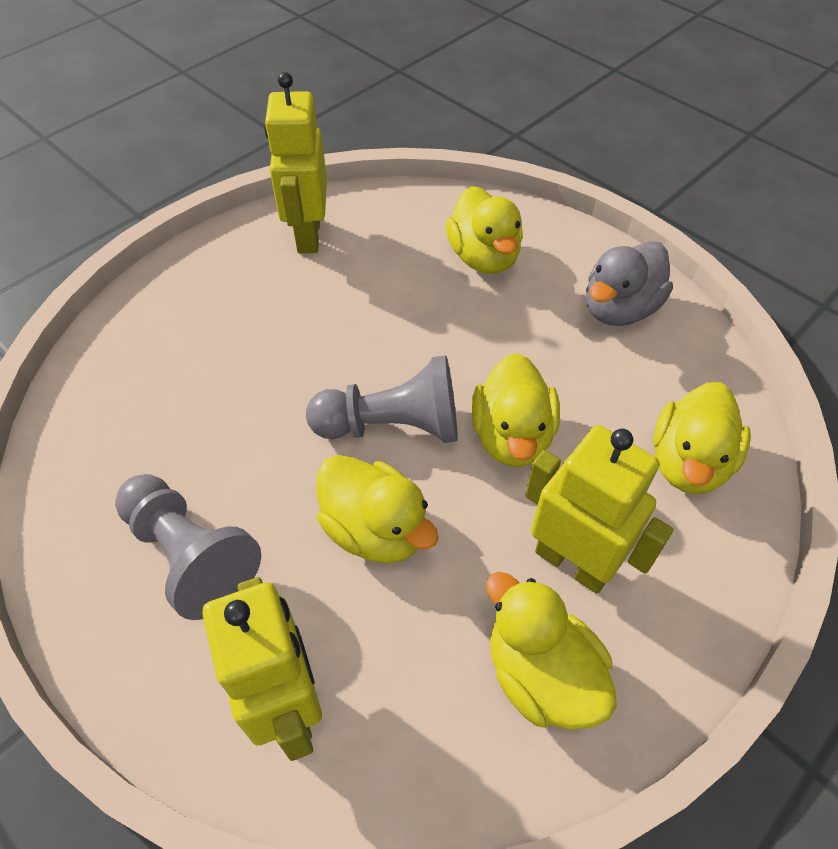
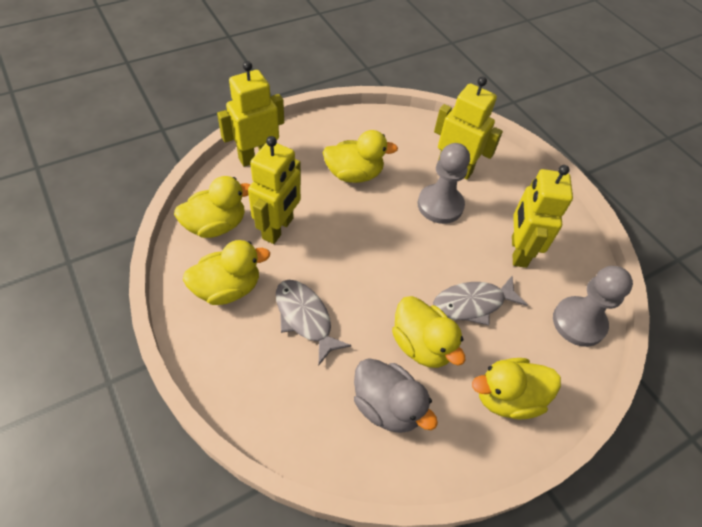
grey fish: 0 -> 2
yellow robot: 3 -> 4

